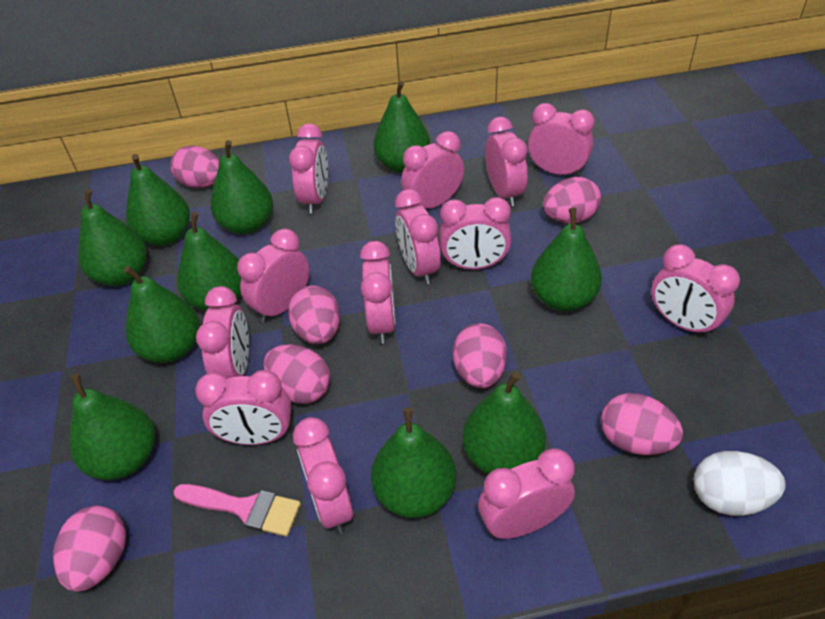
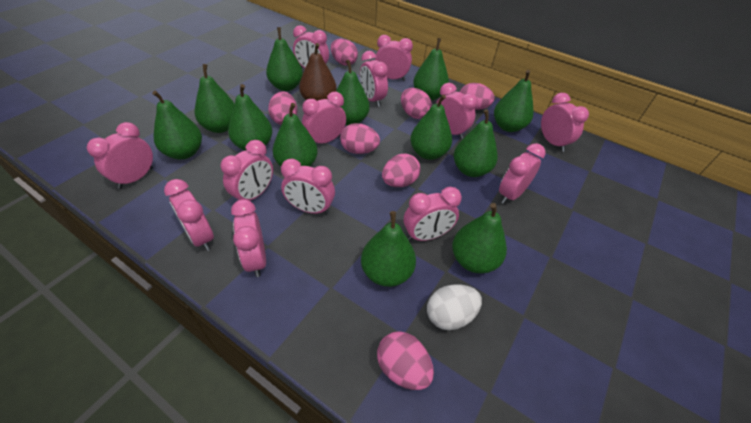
brown pear: 0 -> 1
green pear: 10 -> 12
pink brush: 1 -> 0

